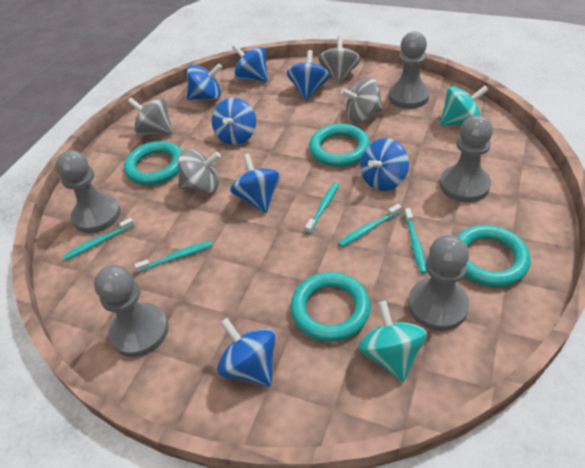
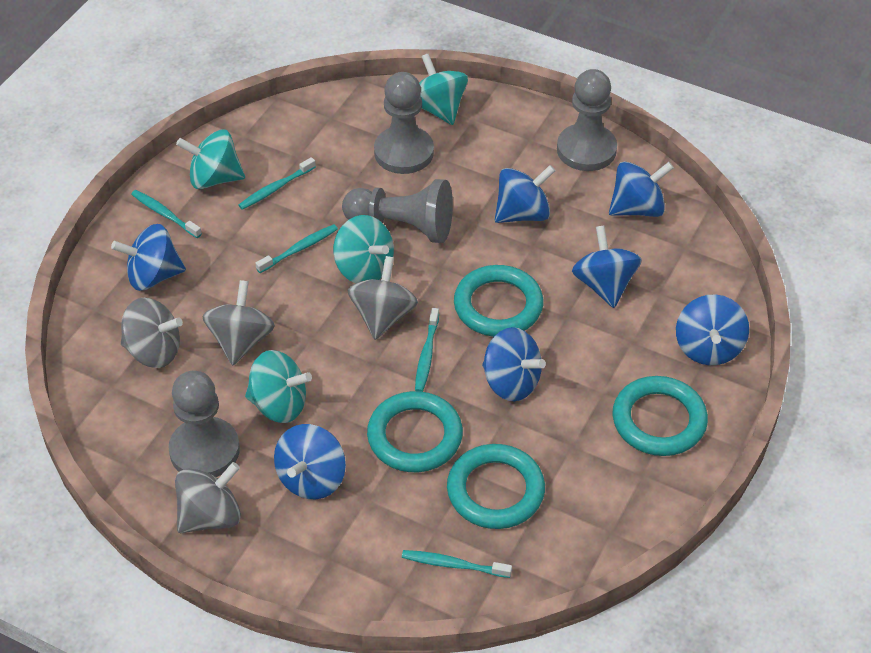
grey pawn: 5 -> 4
turquoise spinning top: 2 -> 4

